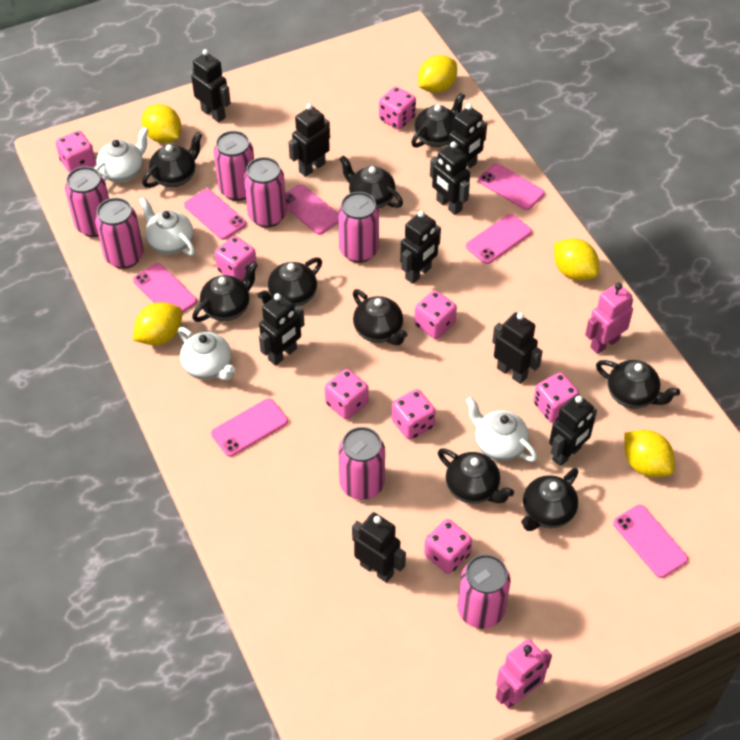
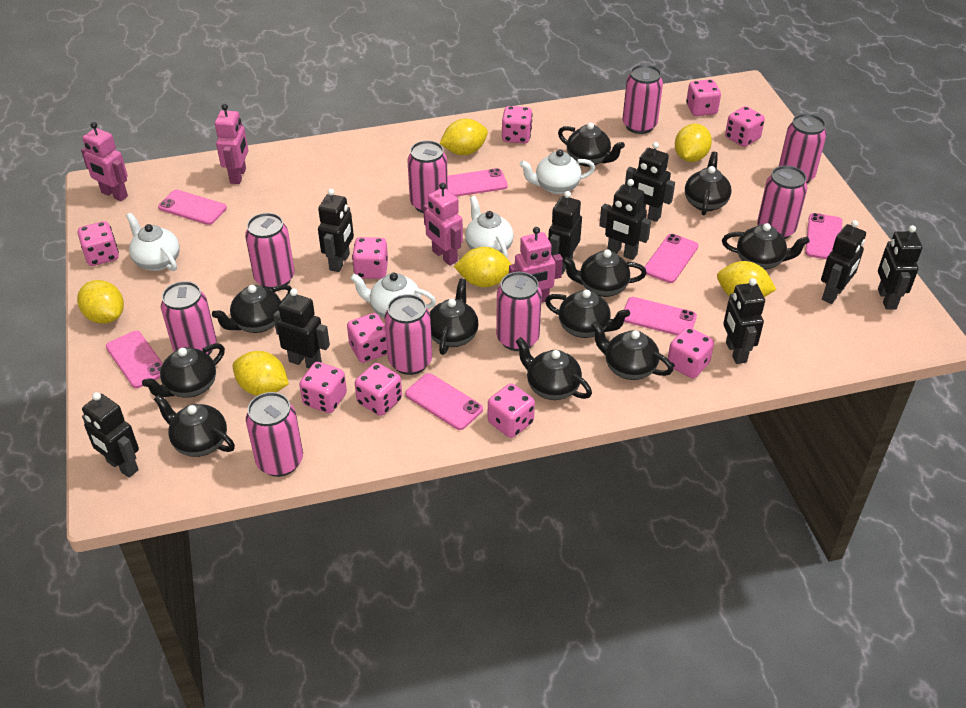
black teapot: 9 -> 11
pink can: 7 -> 9
pink dice: 8 -> 10
pink robot: 2 -> 4
yellow lemon: 5 -> 6

